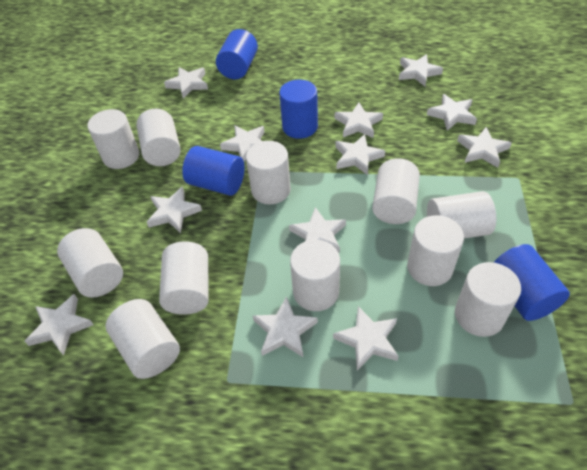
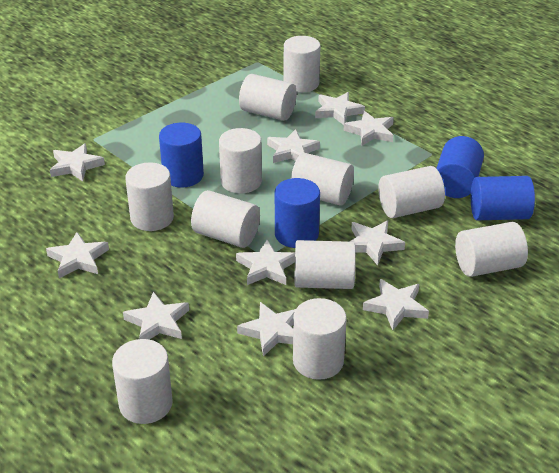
white star: 12 -> 10

